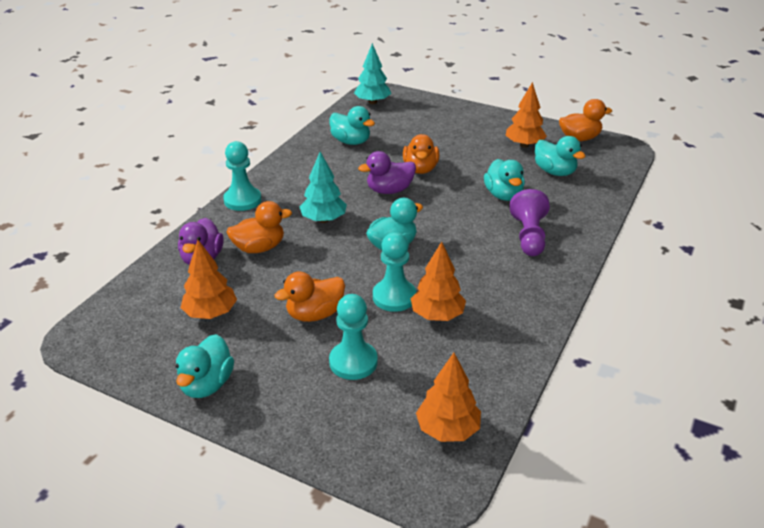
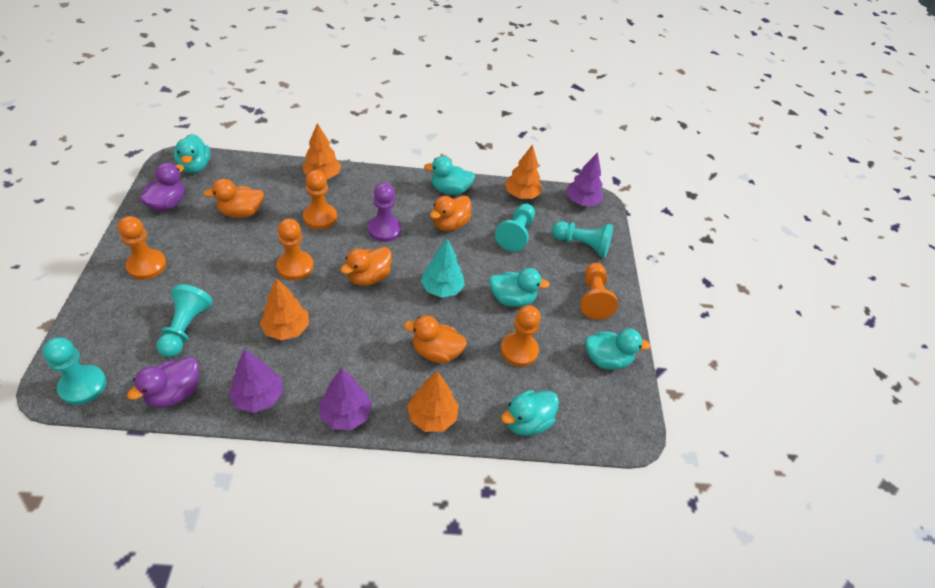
orange pawn: 0 -> 5
purple tree: 0 -> 3
turquoise pawn: 3 -> 4
turquoise tree: 2 -> 1

